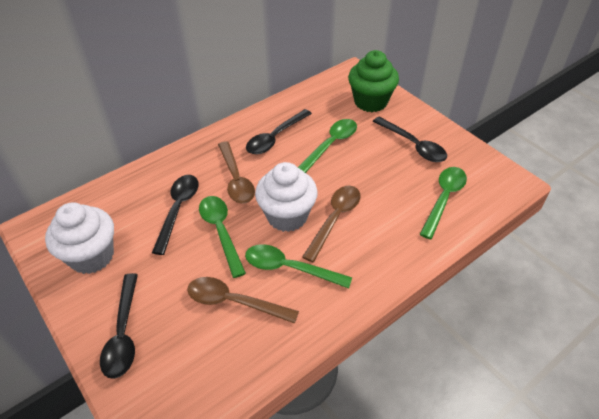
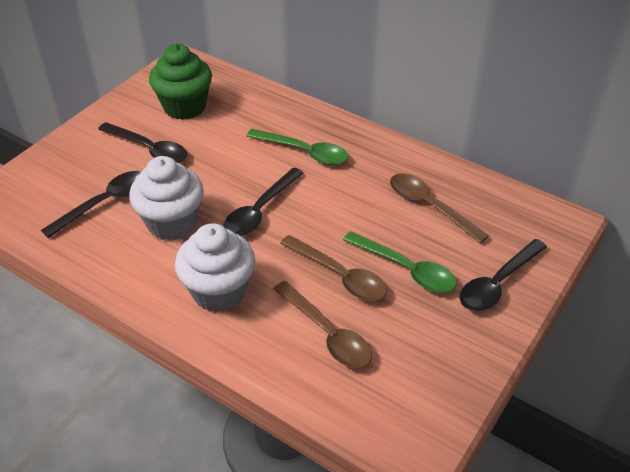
green spoon: 4 -> 2

